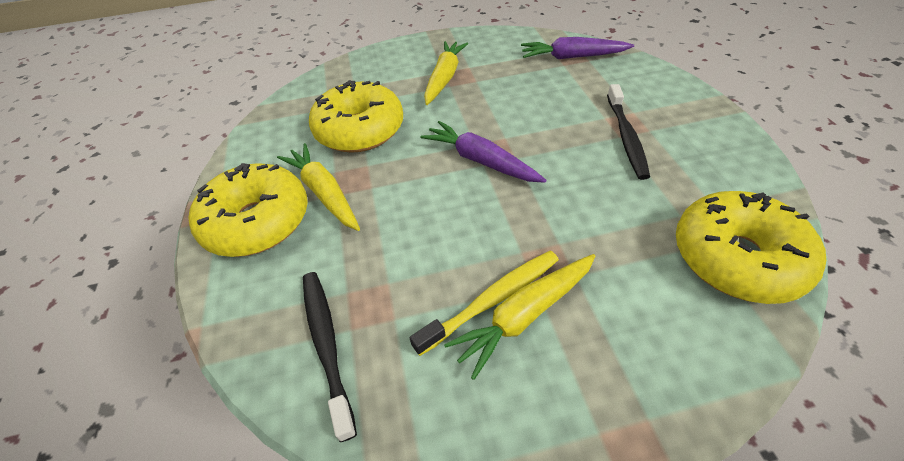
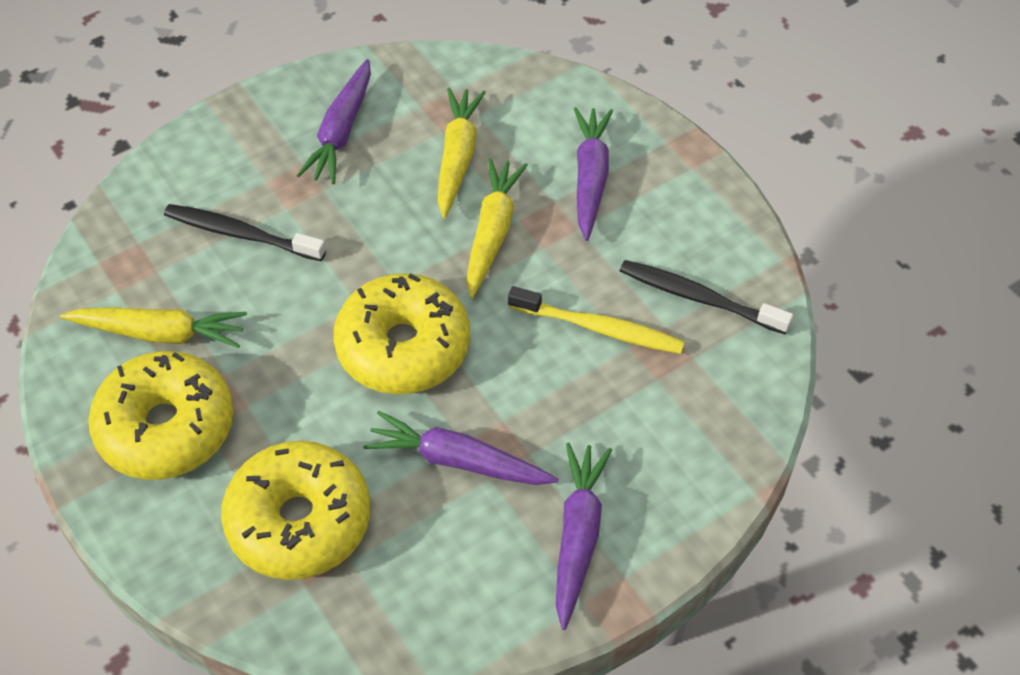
purple carrot: 2 -> 4

